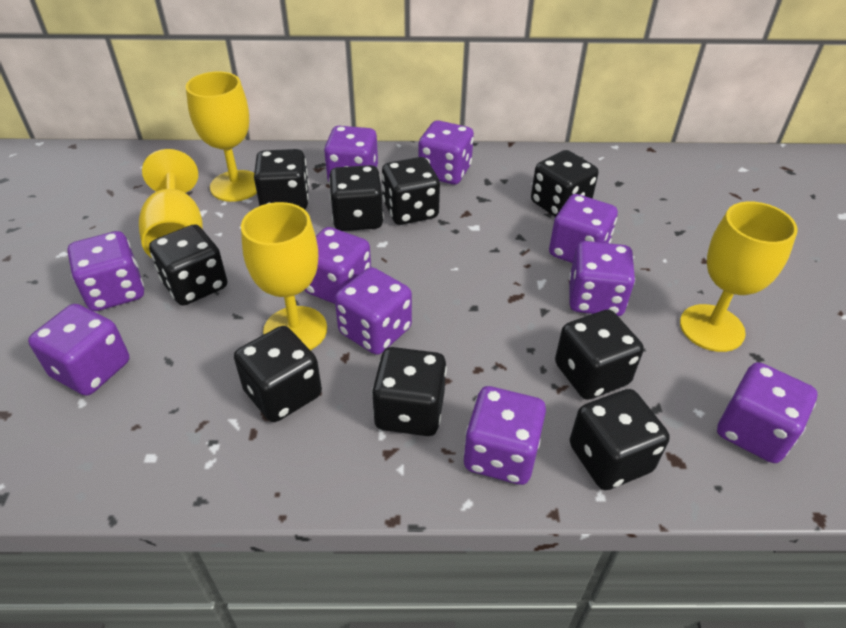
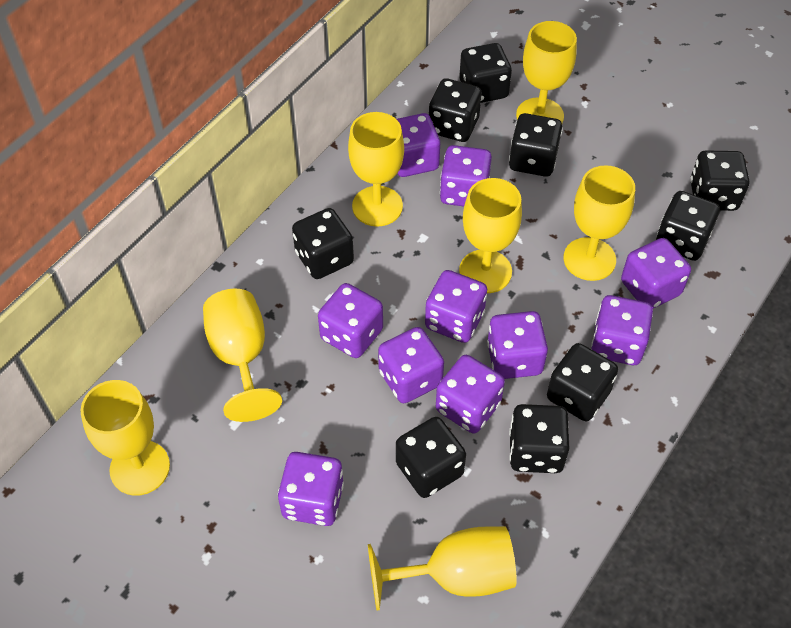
yellow goblet: 4 -> 7

